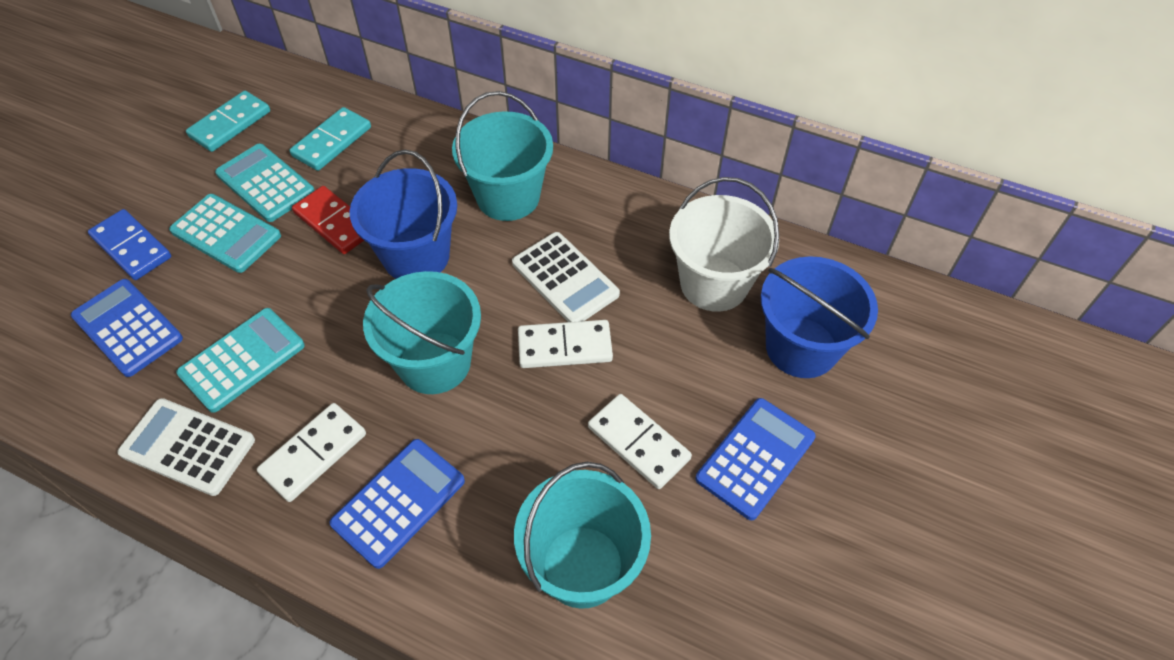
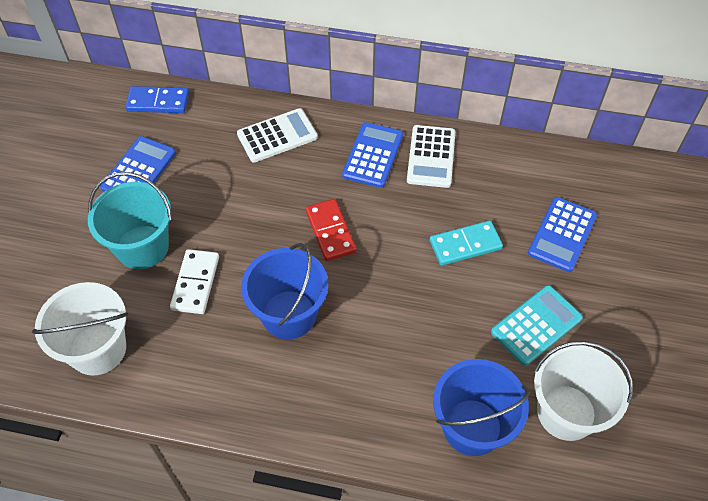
turquoise bucket: 3 -> 1
turquoise calculator: 3 -> 1
turquoise domino: 2 -> 1
white bucket: 1 -> 2
white domino: 3 -> 1

